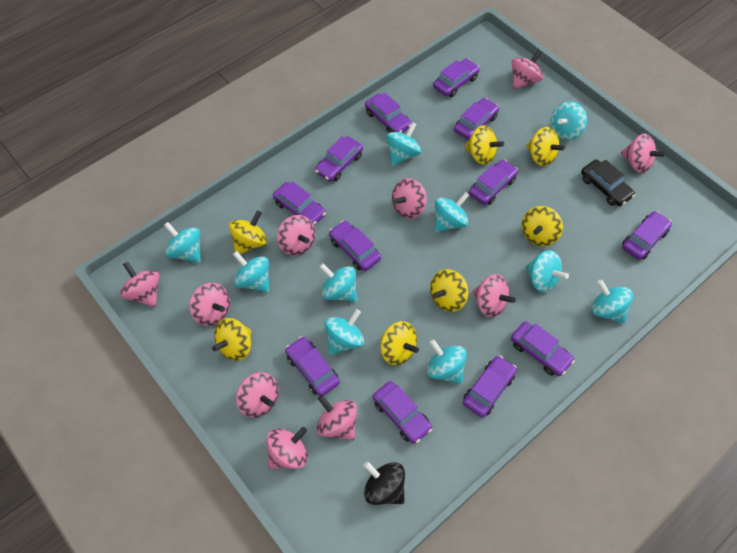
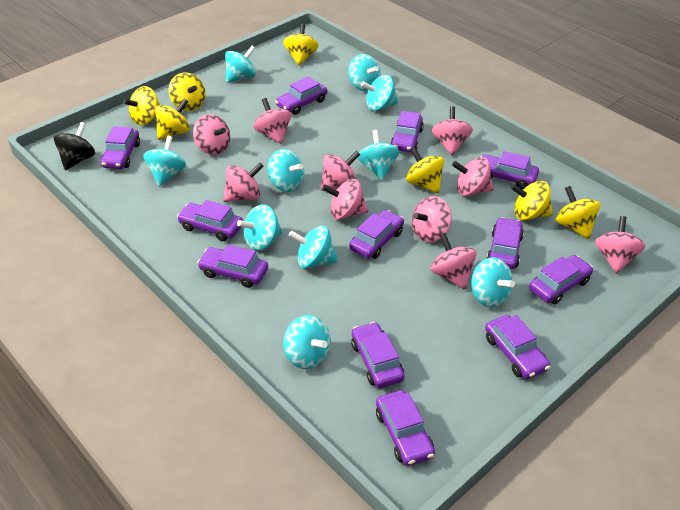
black car: 1 -> 0

